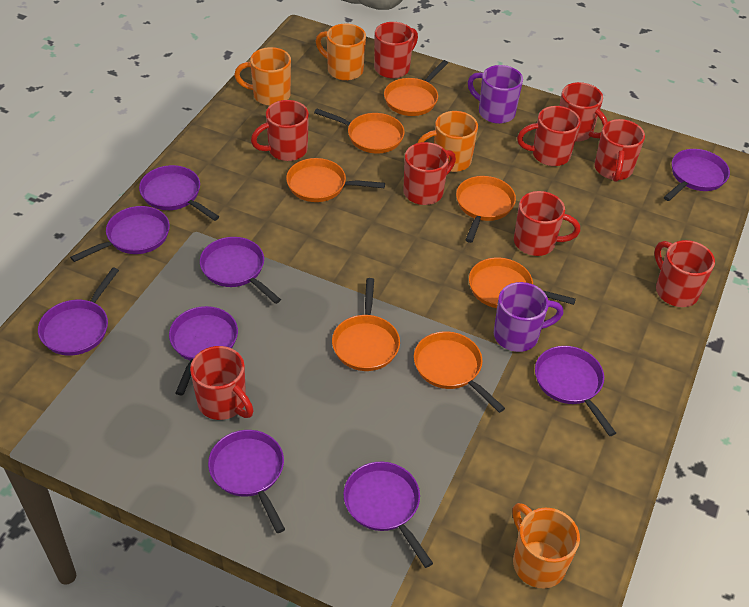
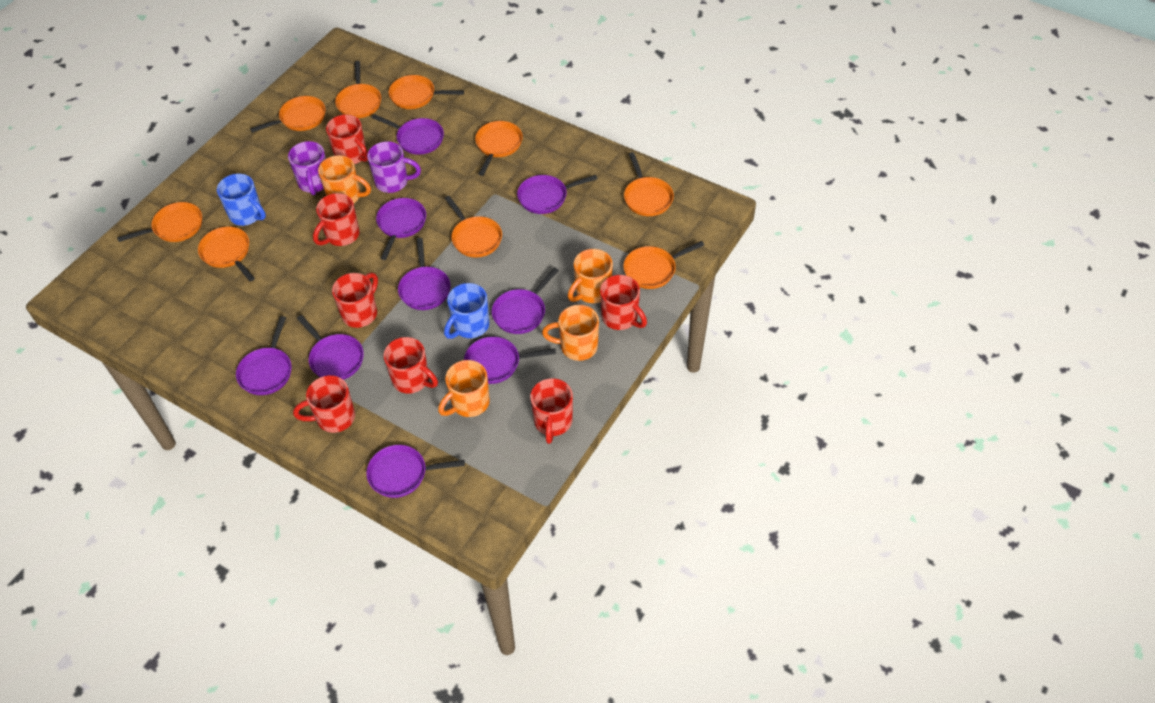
blue mug: 0 -> 2
orange pan: 7 -> 9
red mug: 9 -> 7

